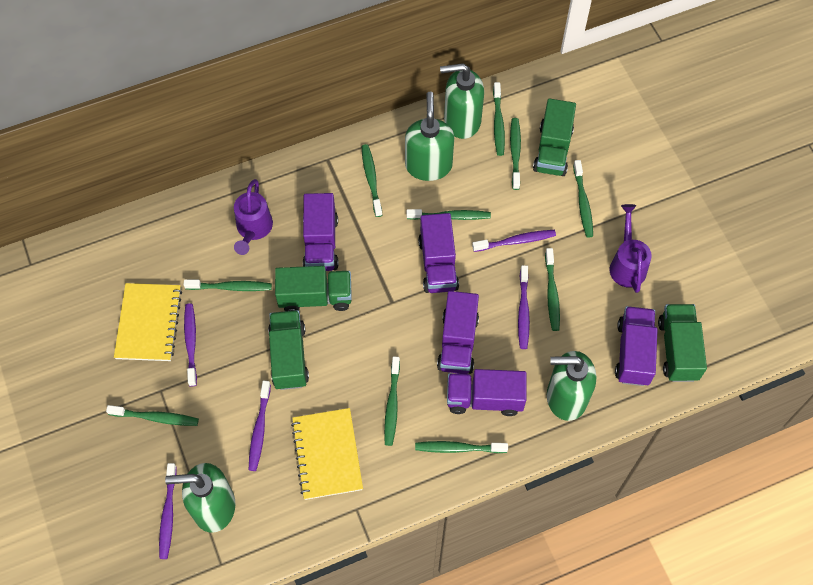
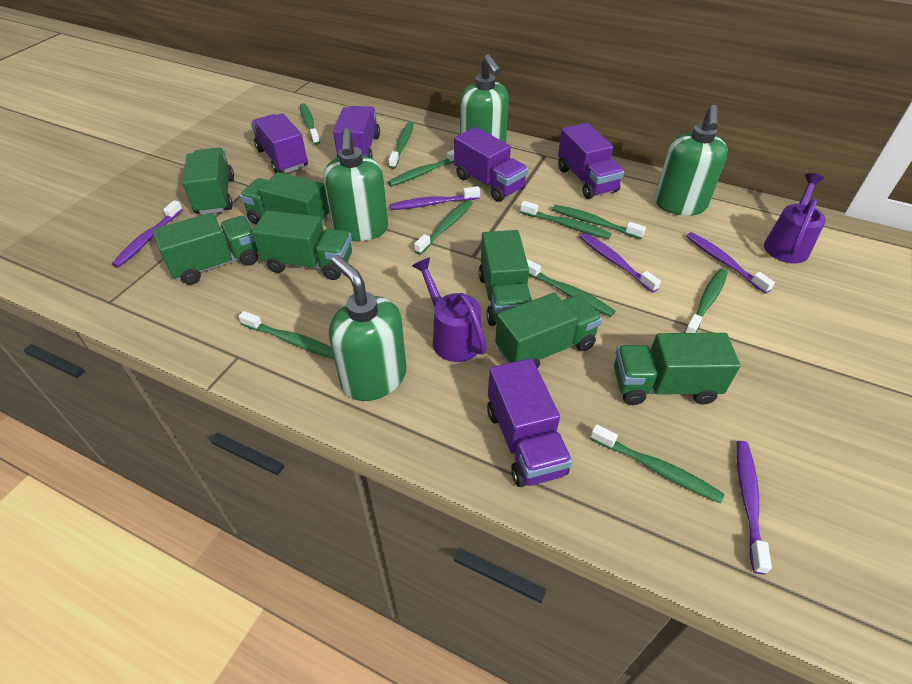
green truck: 4 -> 7
yellow notebook: 2 -> 0

